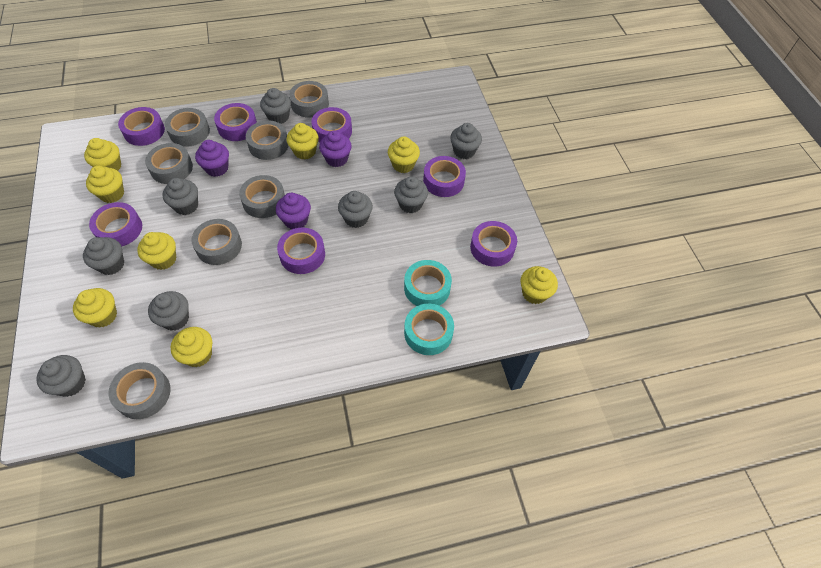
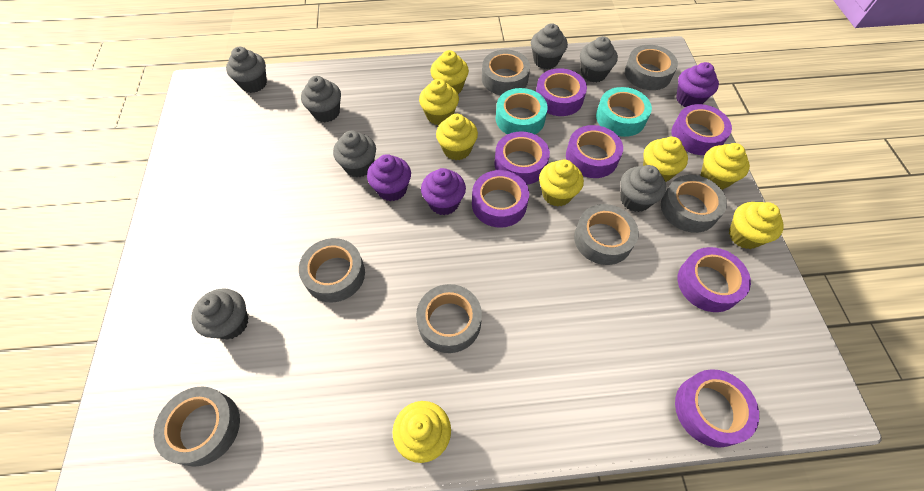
grey cupcake: 8 -> 7

